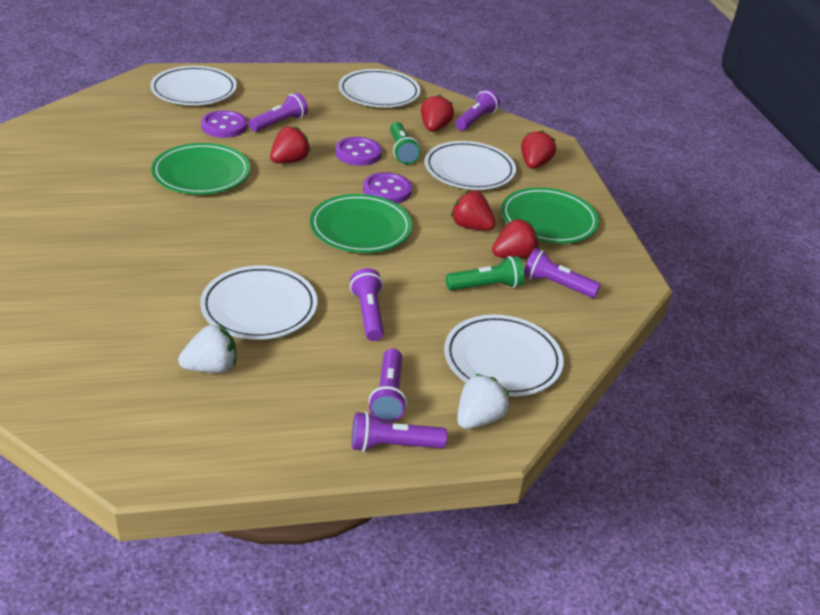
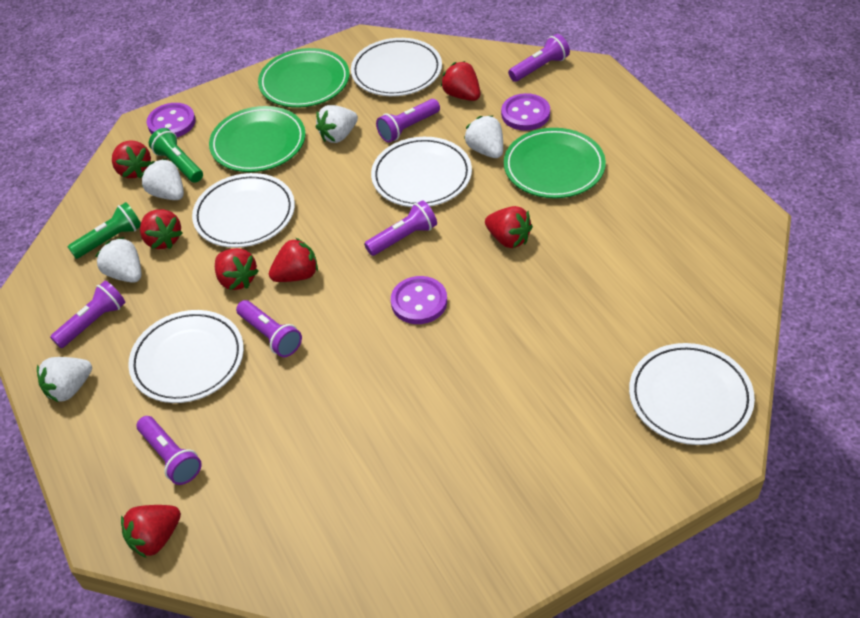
red strawberry: 5 -> 7
white strawberry: 2 -> 5

